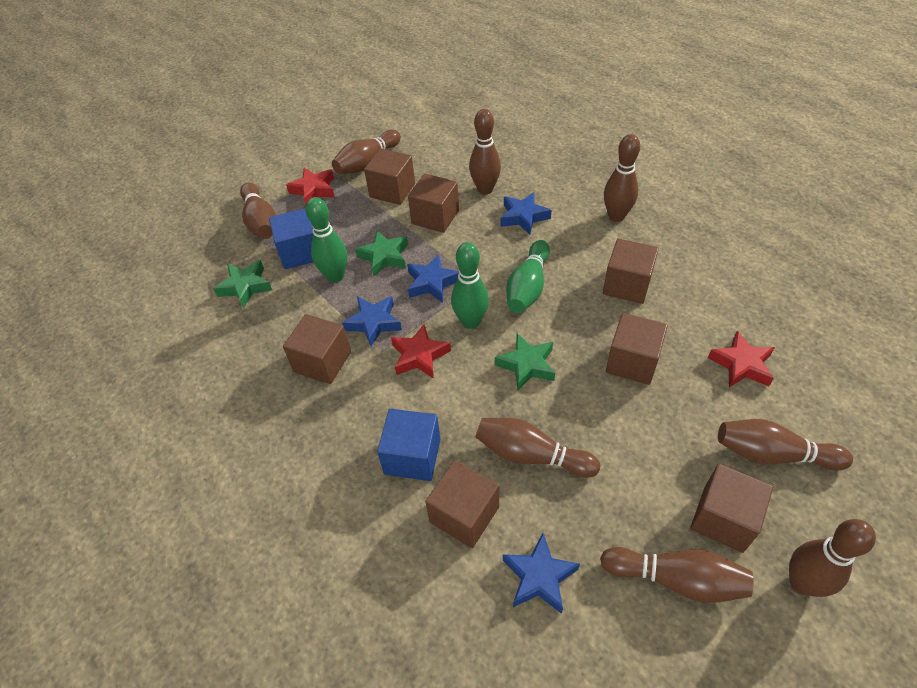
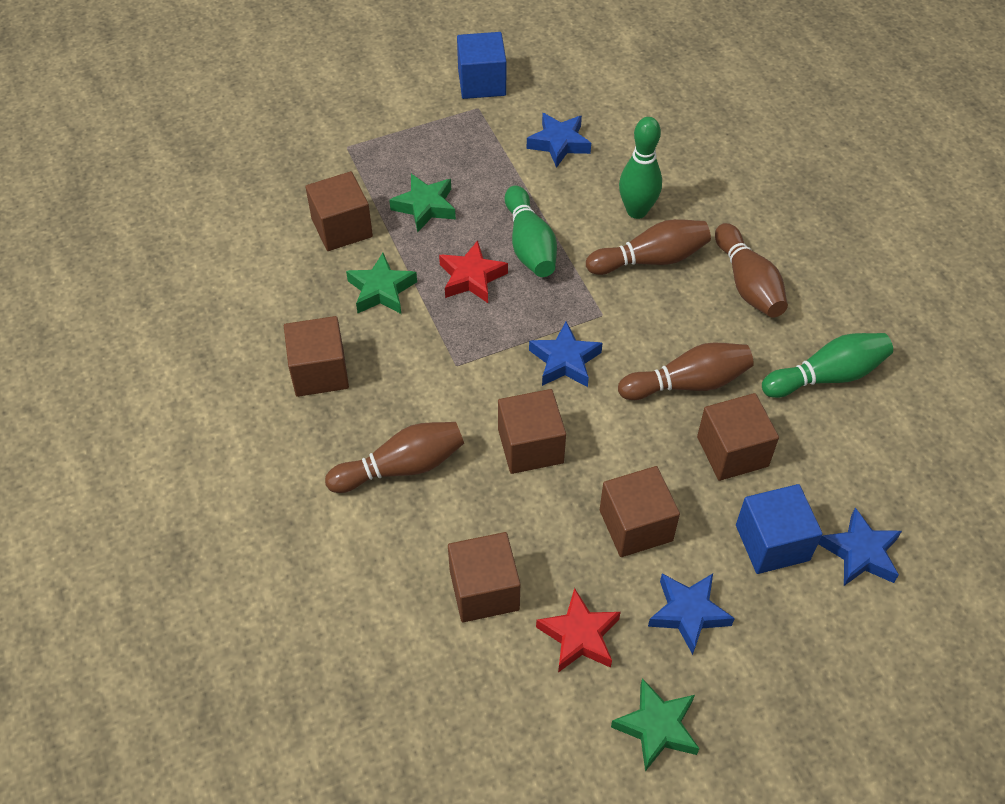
brown bowling pin: 8 -> 4
brown cube: 7 -> 6
red star: 3 -> 2

